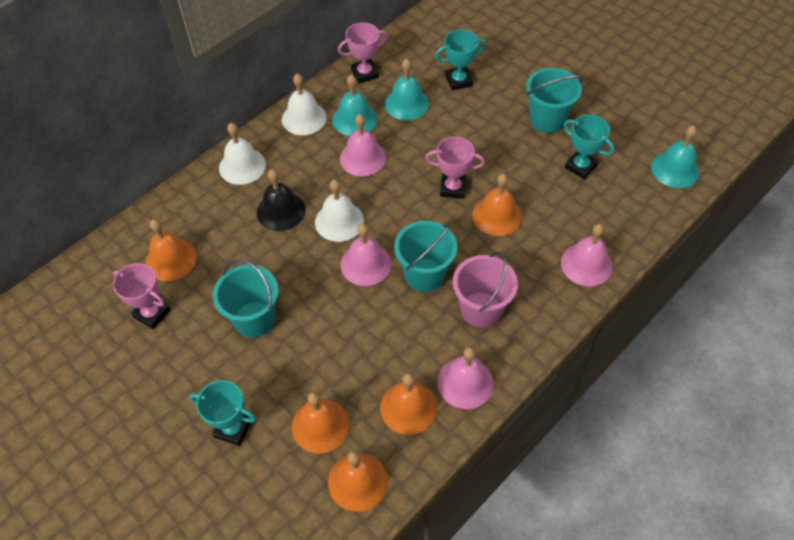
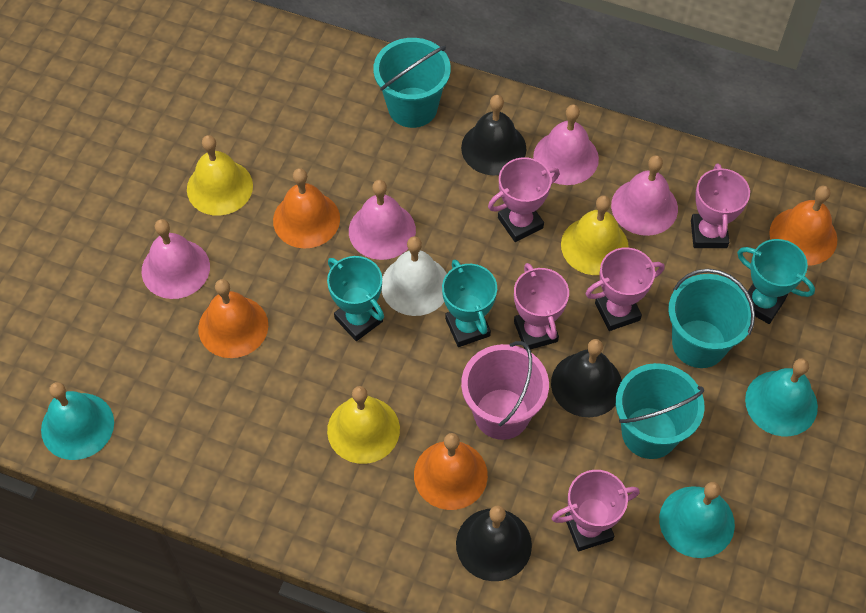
black bell: 1 -> 3
orange bell: 5 -> 4
pink trophy: 3 -> 5
white bell: 3 -> 1
yellow bell: 0 -> 3

